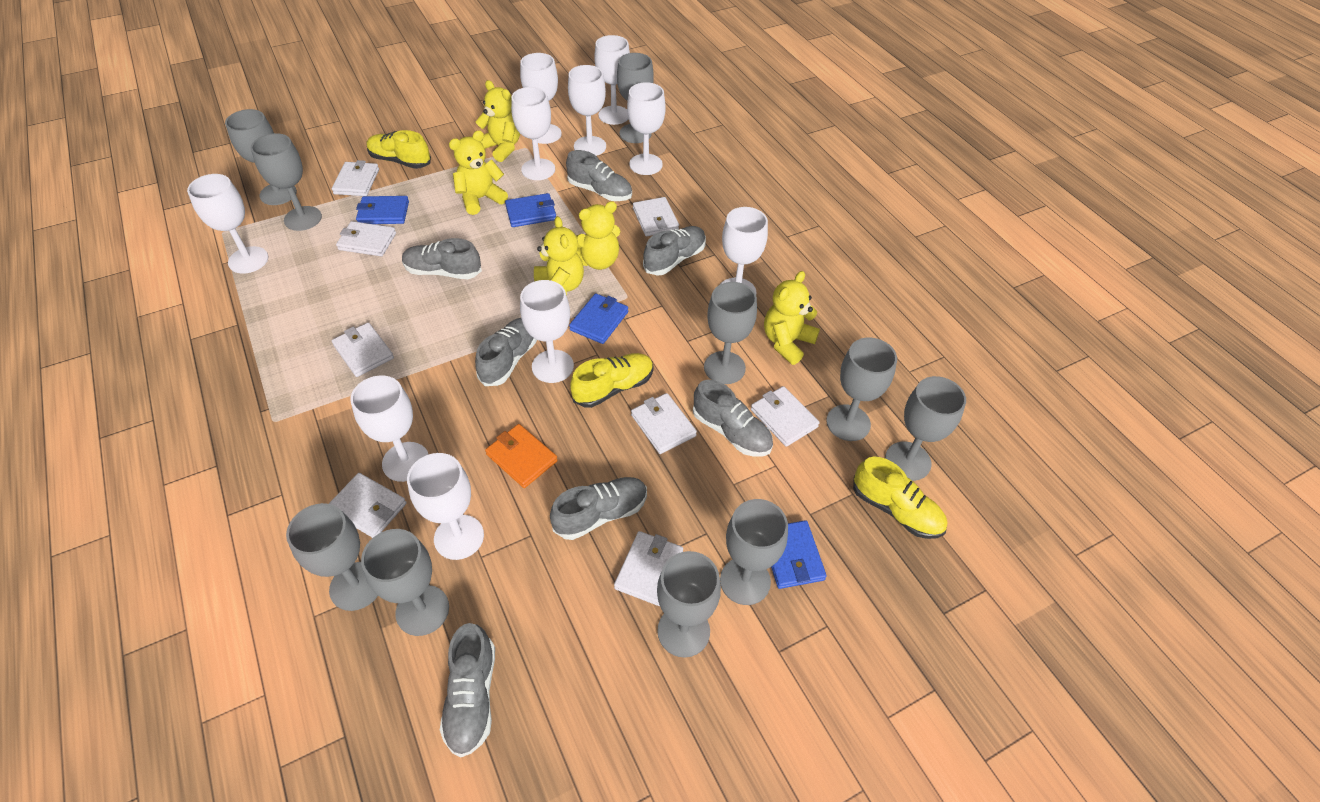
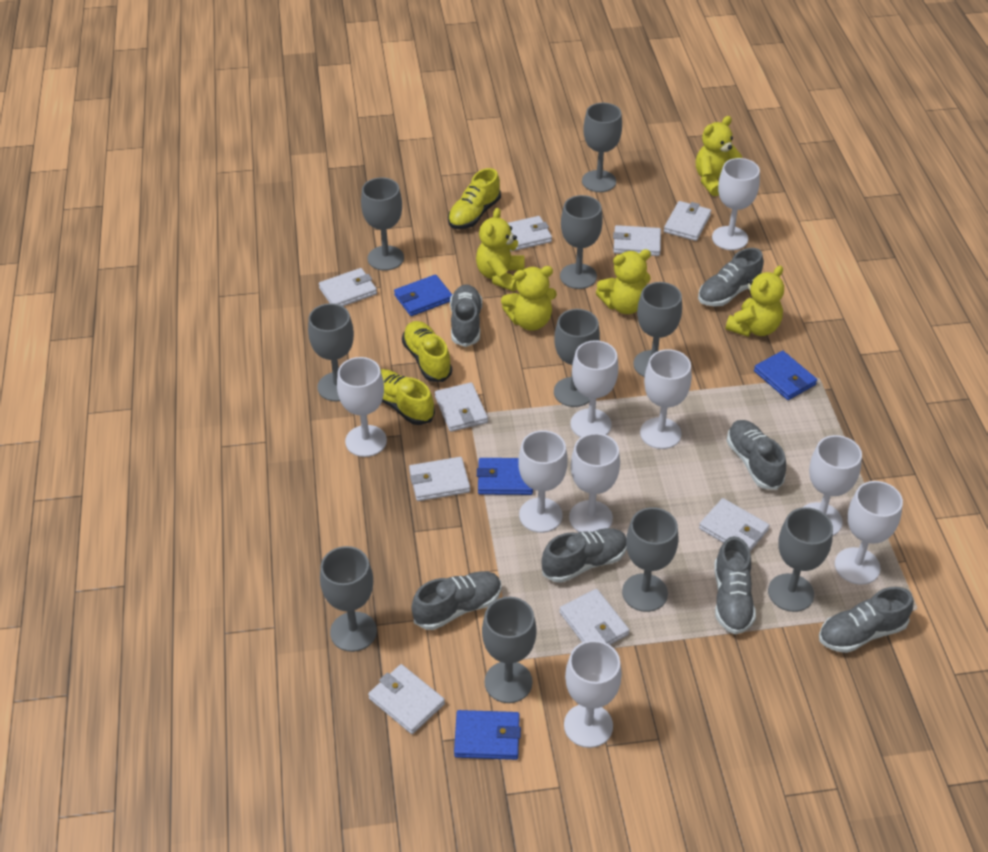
orange wallet: 1 -> 0
white goblet: 10 -> 9
white wallet: 8 -> 9

